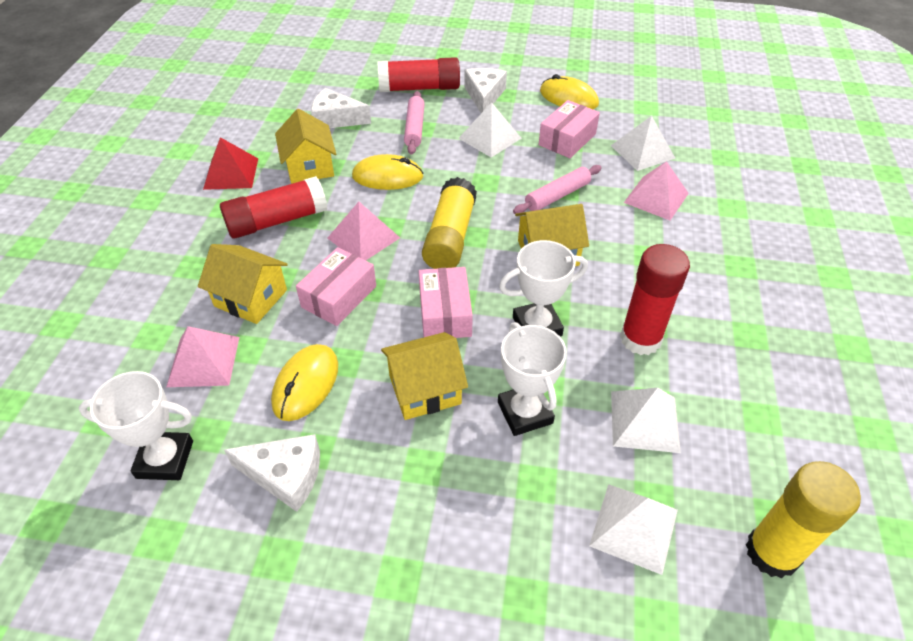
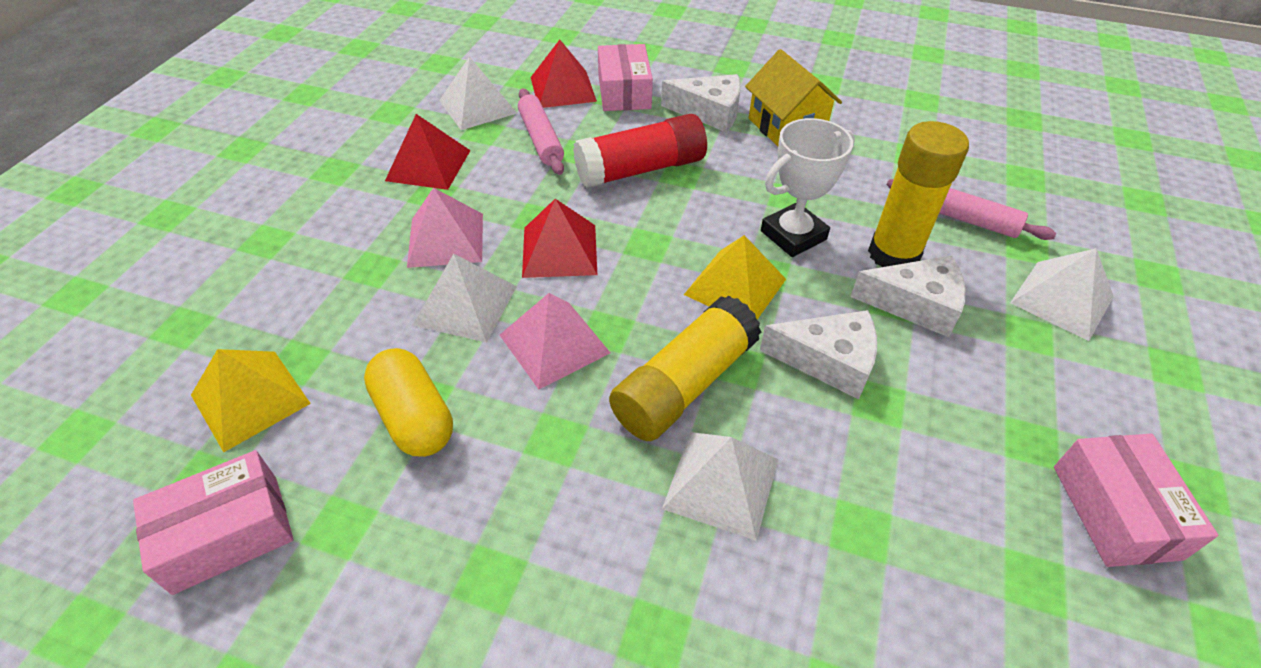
pink pyramid: 3 -> 2
red glue stick: 3 -> 1
red pyramid: 1 -> 3
white trophy: 3 -> 1
yellow capsule: 0 -> 1
yellow house: 4 -> 1
yellow mouse: 3 -> 0
yellow pyramid: 0 -> 2

